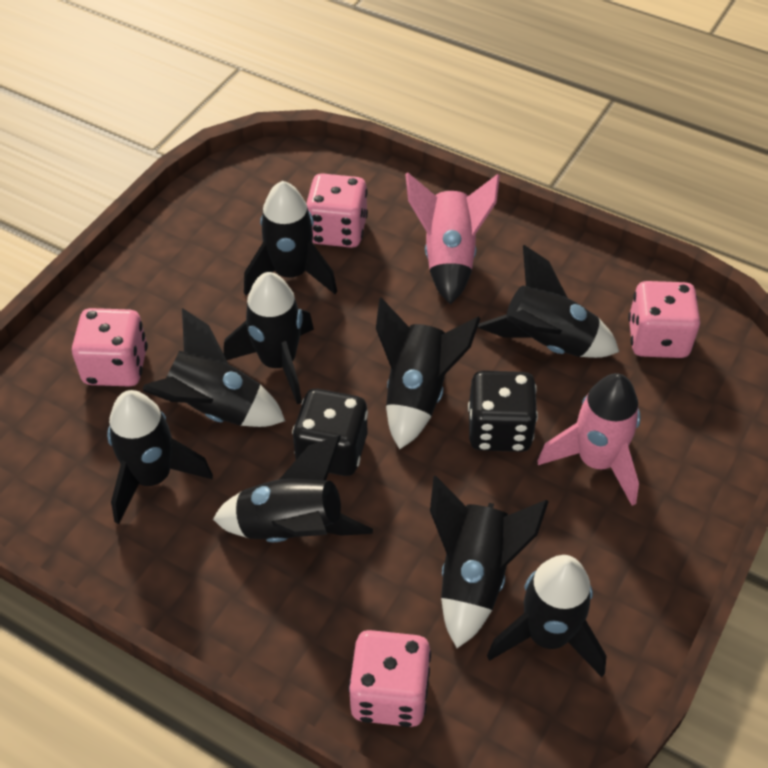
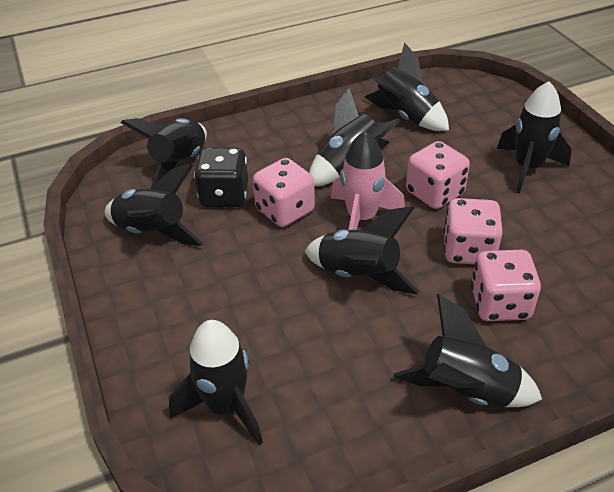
black dice: 2 -> 1
black rocket: 9 -> 8
pink rocket: 2 -> 1

